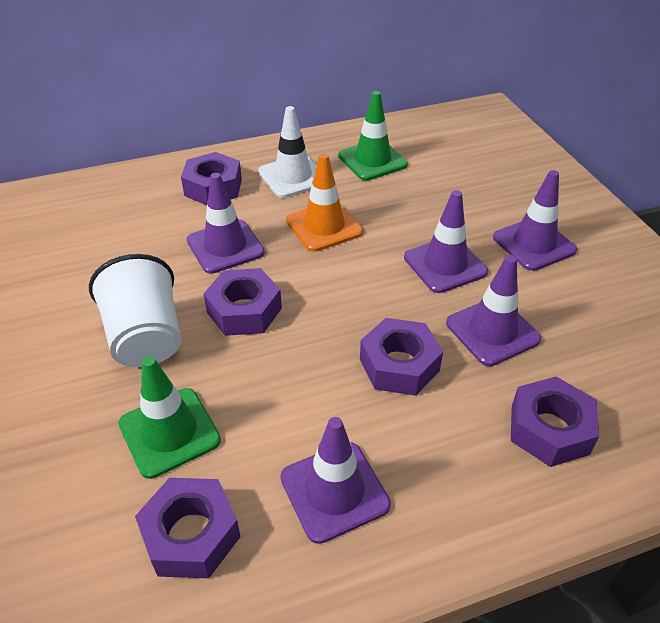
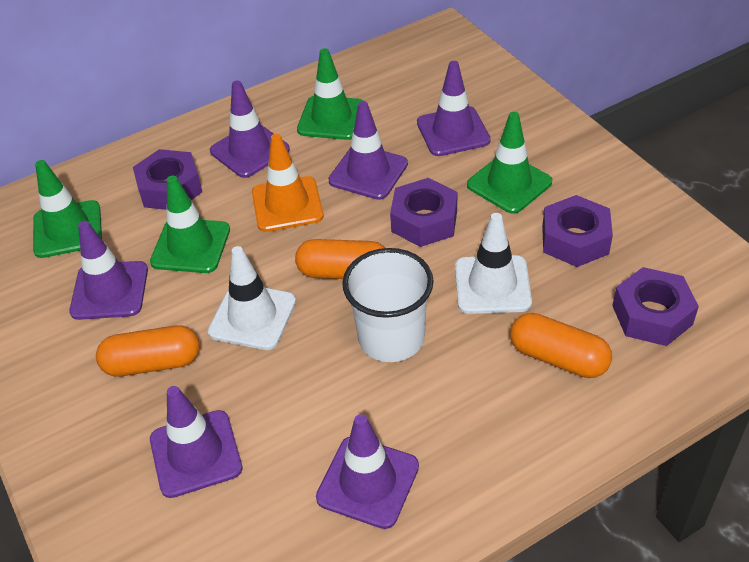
green traffic cone: 2 -> 4
orange capsule: 0 -> 3
purple nut: 5 -> 4
purple traffic cone: 5 -> 6
white traffic cone: 1 -> 2

